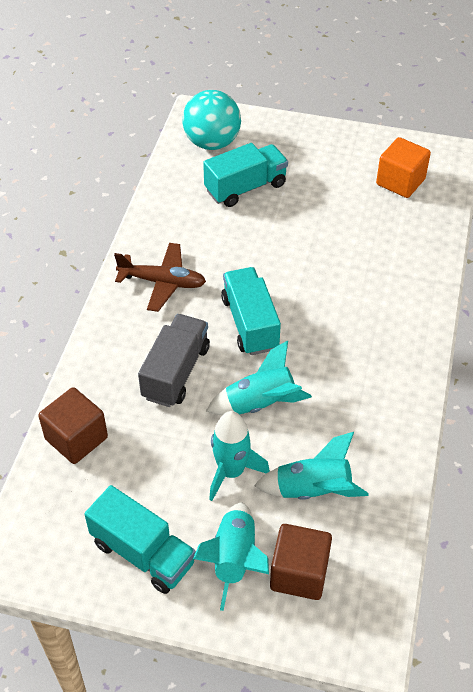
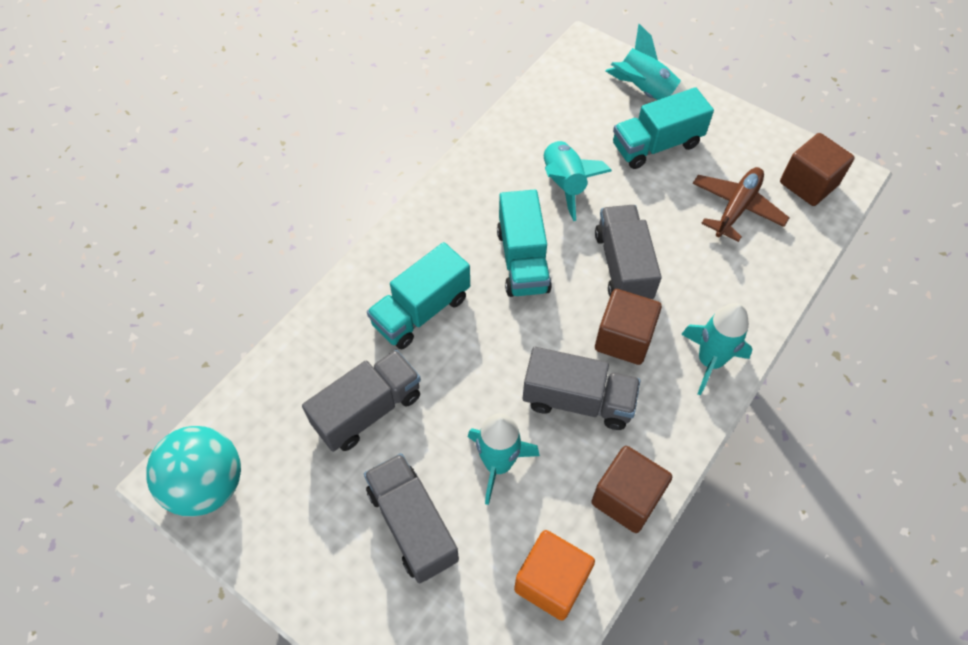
brown cube: 2 -> 3
grey truck: 1 -> 4

